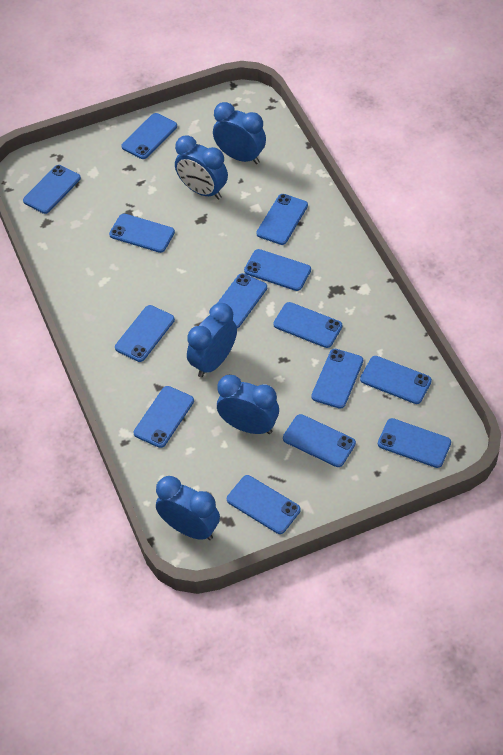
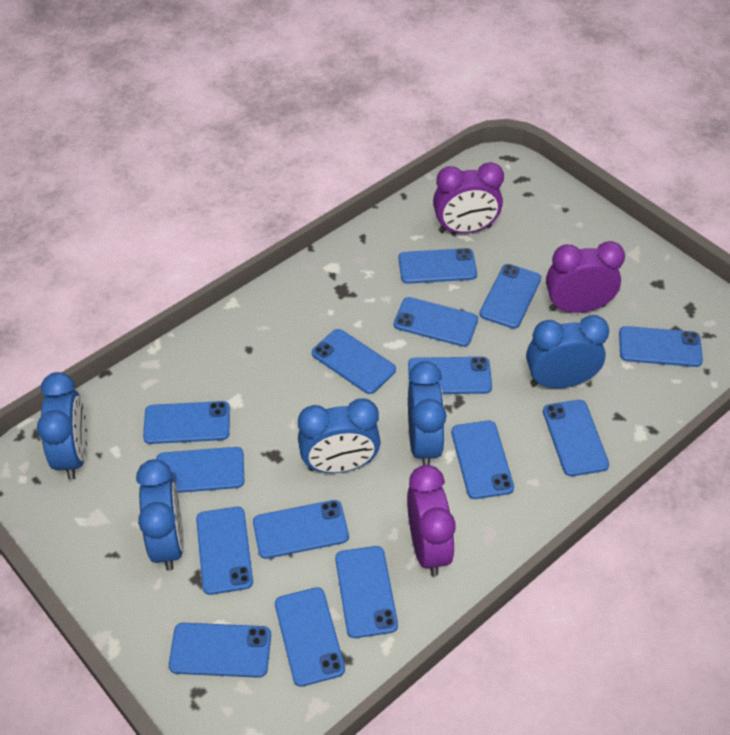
blue phone: 14 -> 15
purple clock: 0 -> 3

